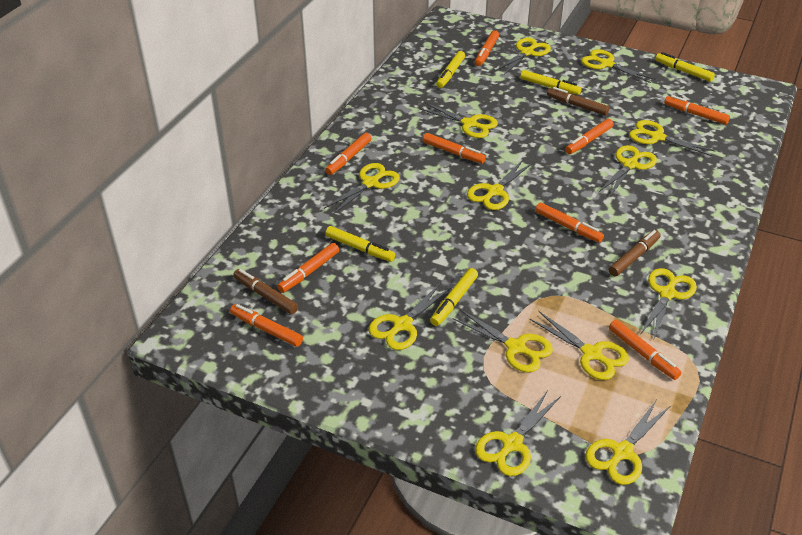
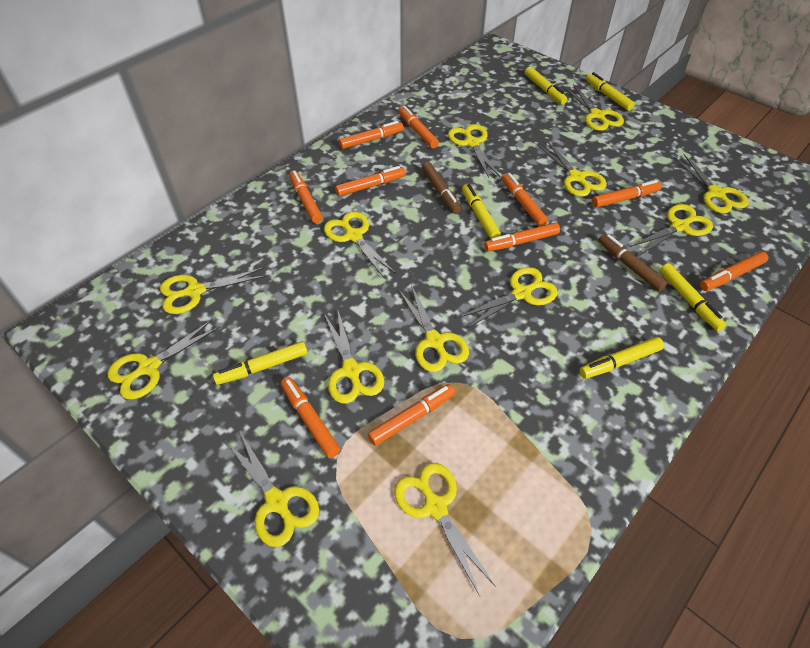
brown marker: 3 -> 2
orange marker: 9 -> 10
yellow marker: 5 -> 6

